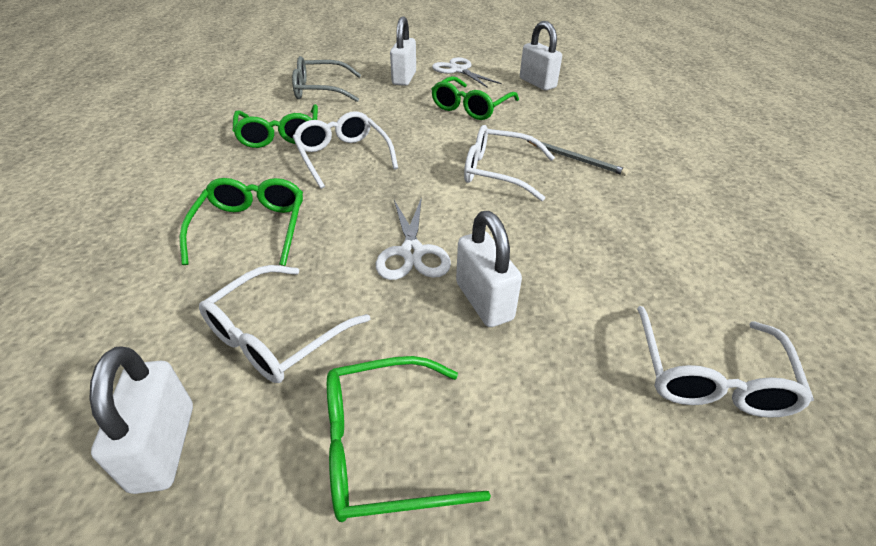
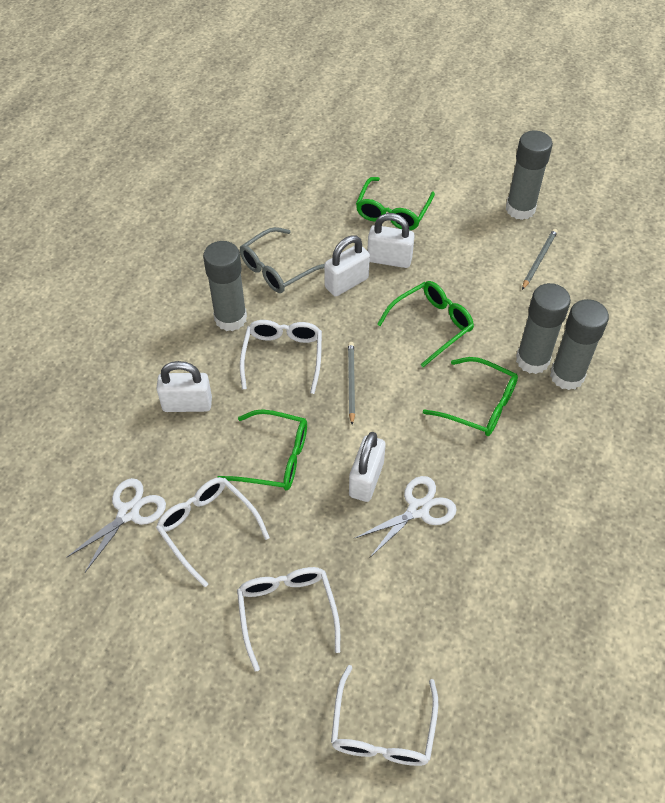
grey glue stick: 0 -> 4
grey pencil: 1 -> 2

